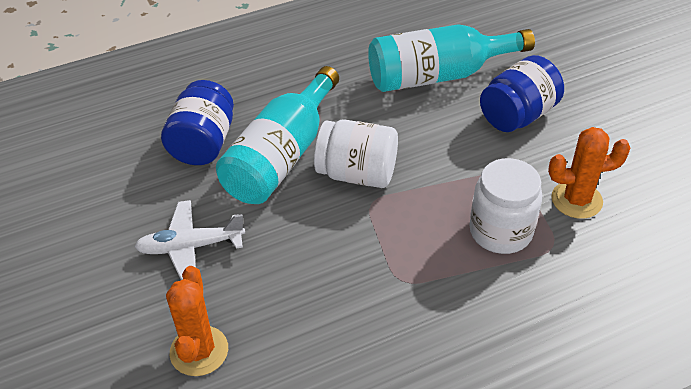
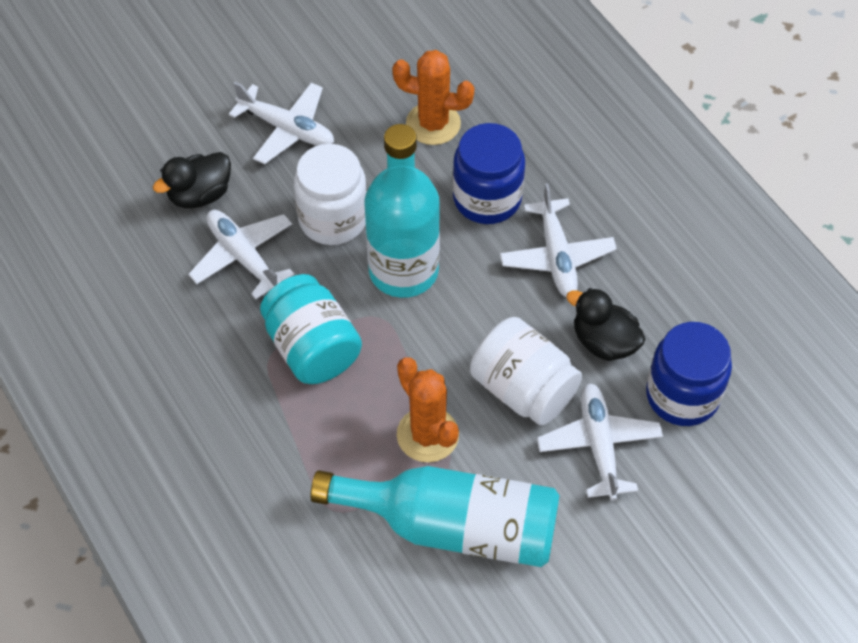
black duck: 0 -> 2
turquoise jar: 0 -> 1
white plane: 1 -> 4

